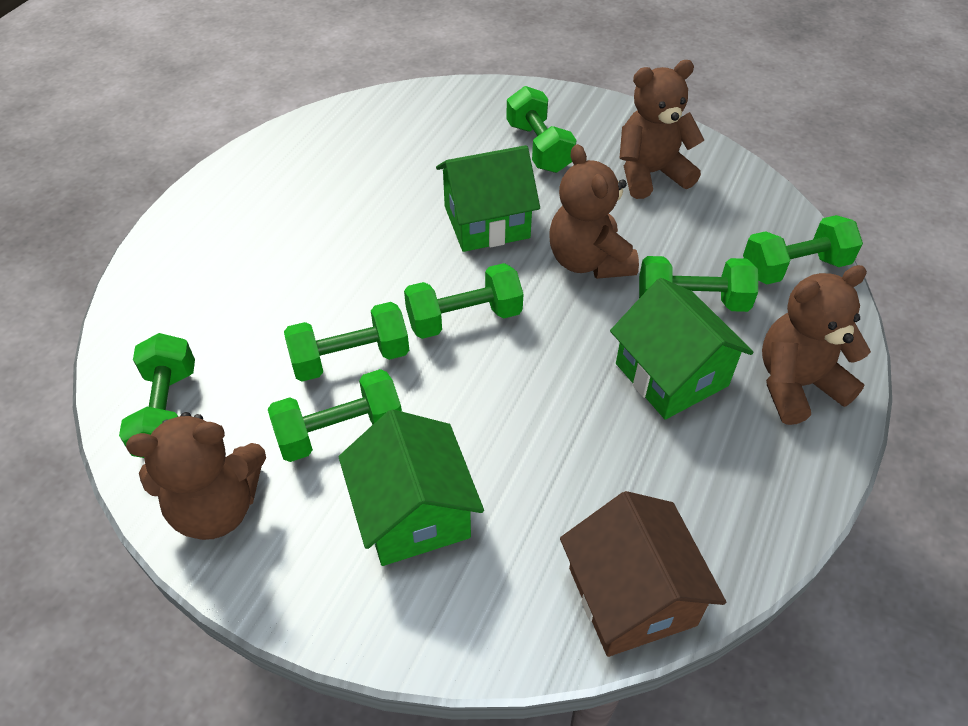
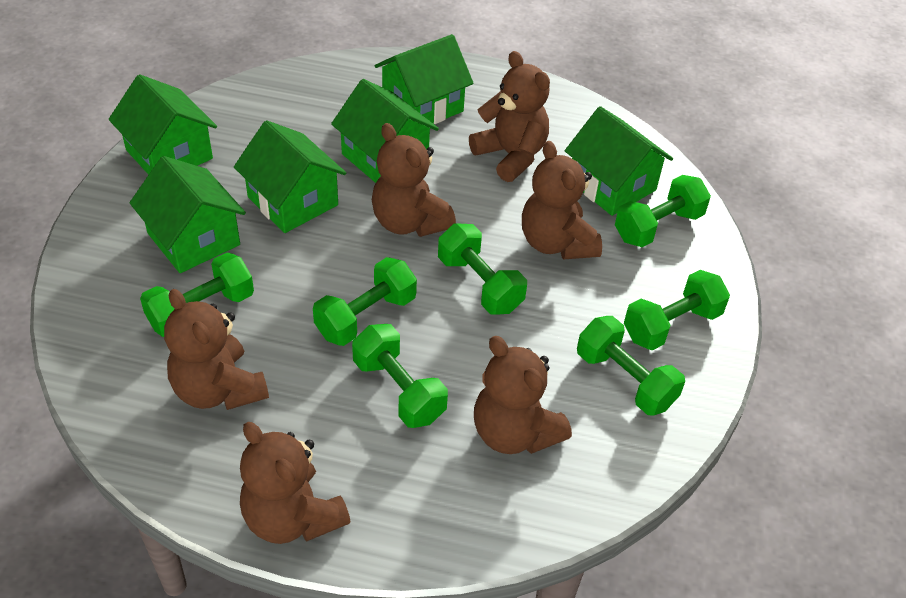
brown house: 1 -> 0
brown teddy bear: 4 -> 6
green house: 3 -> 6

